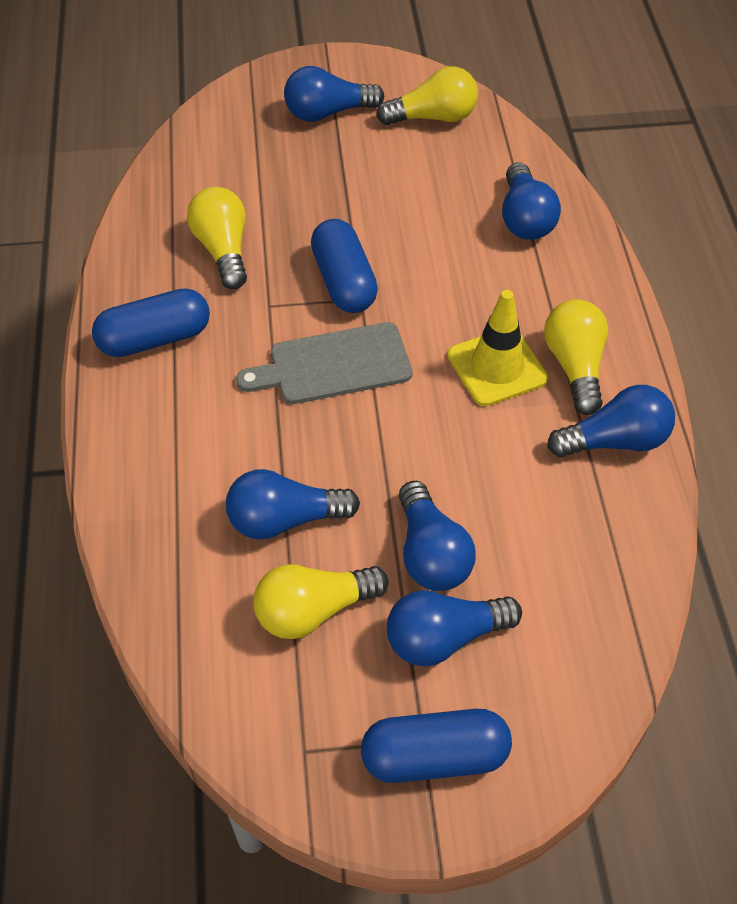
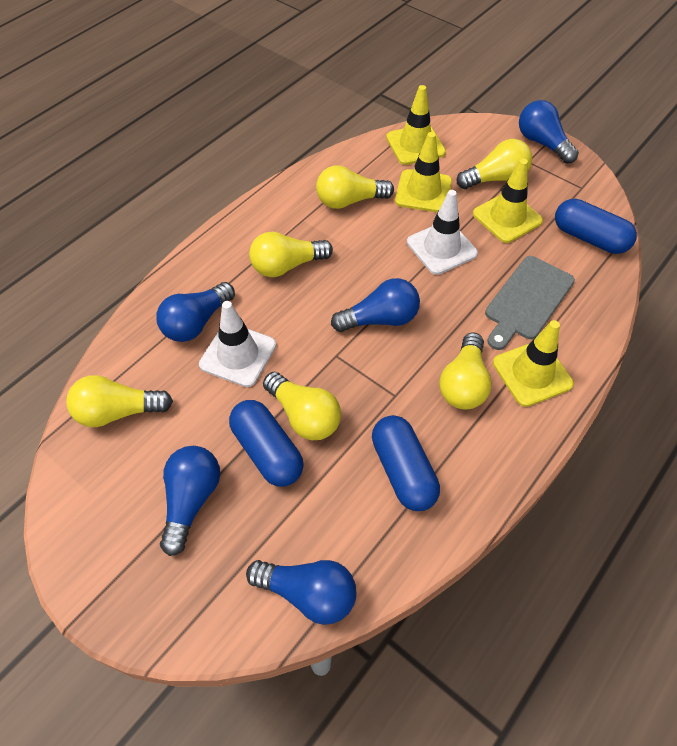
blue light bulb: 6 -> 5
white traffic cone: 0 -> 2
yellow light bulb: 4 -> 6
yellow traffic cone: 1 -> 4

